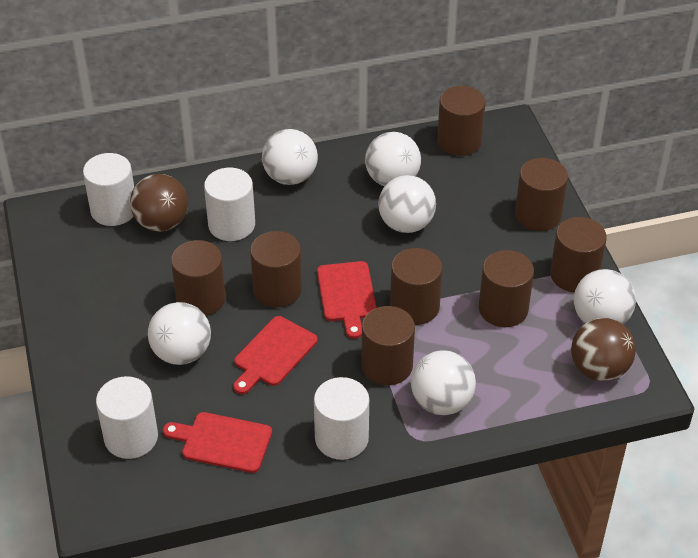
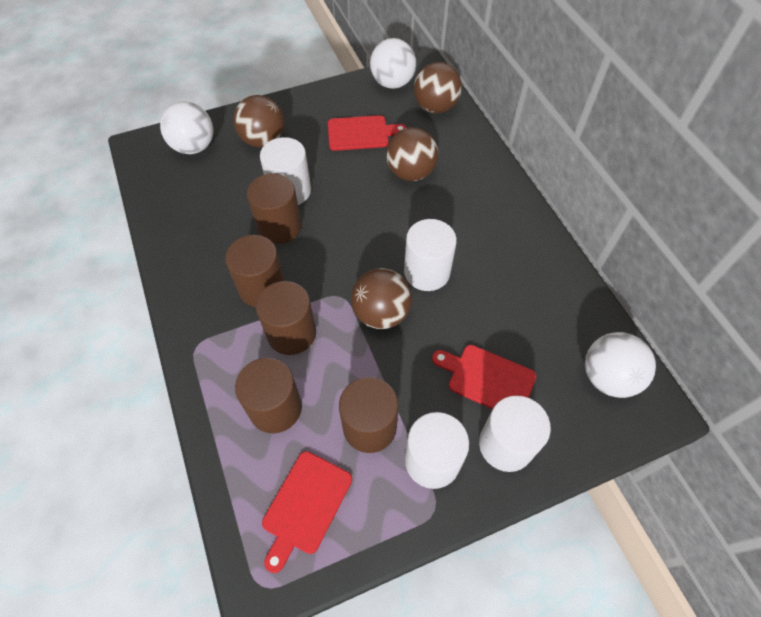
brown ball: 2 -> 4
brown cylinder: 8 -> 5
white ball: 6 -> 3

